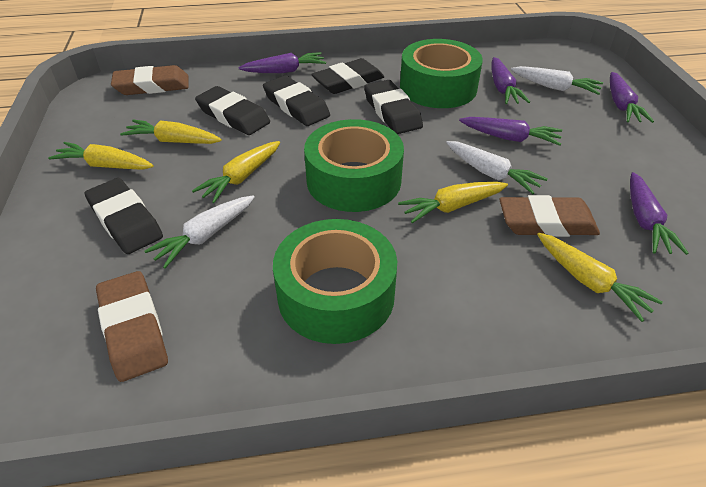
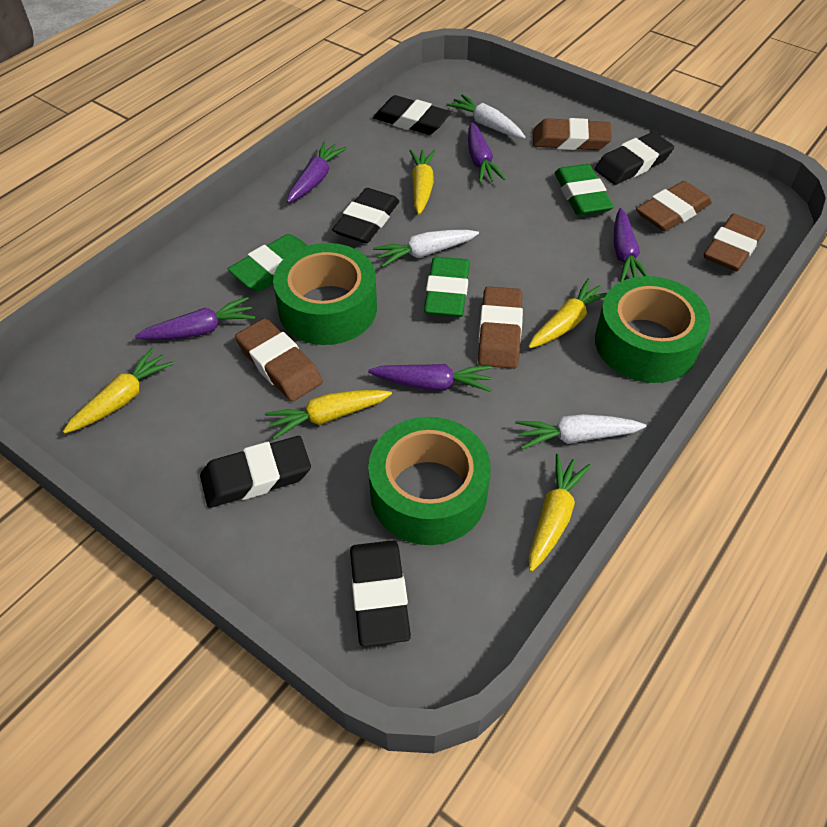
brown eraser: 3 -> 5
green eraser: 0 -> 3

